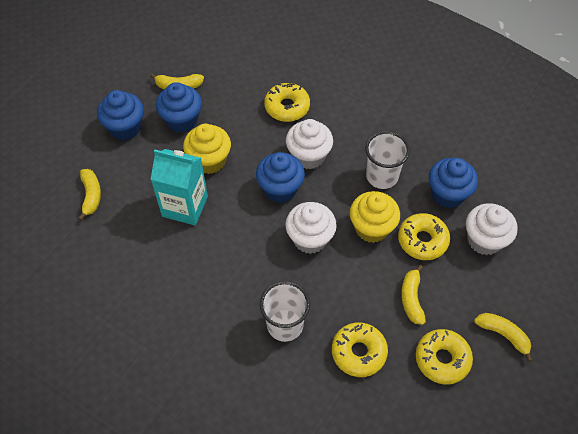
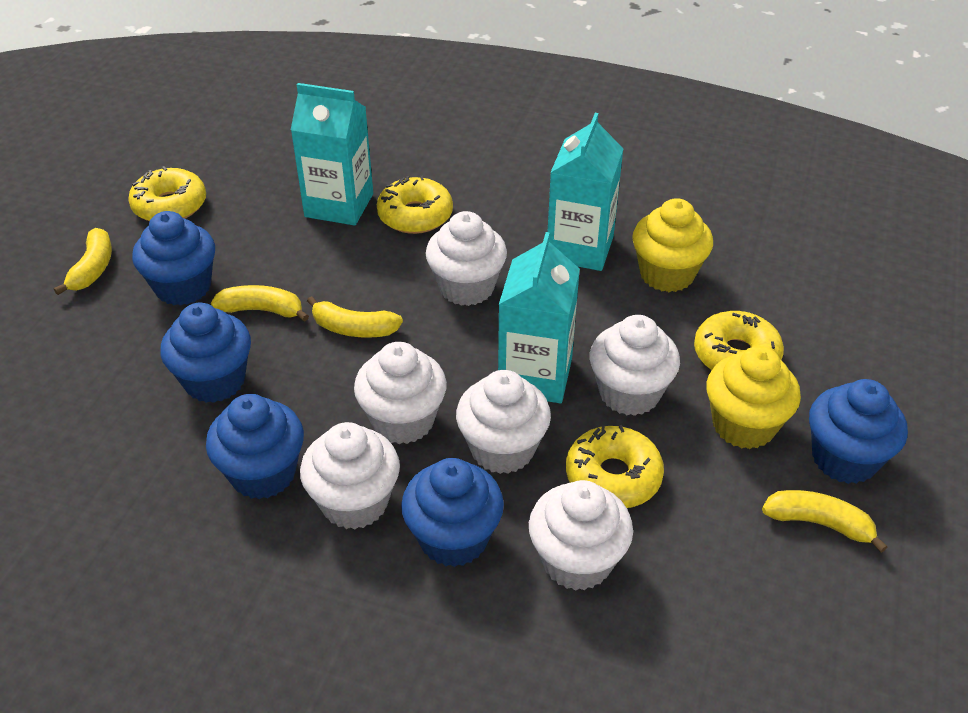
blue cupcake: 4 -> 5
turquoise carton: 1 -> 3
white cup: 2 -> 0
white cupcake: 3 -> 6

